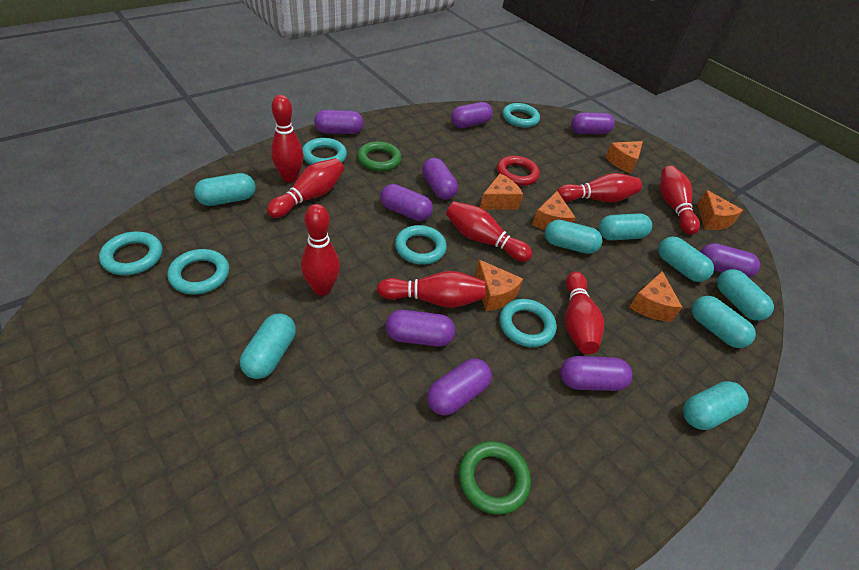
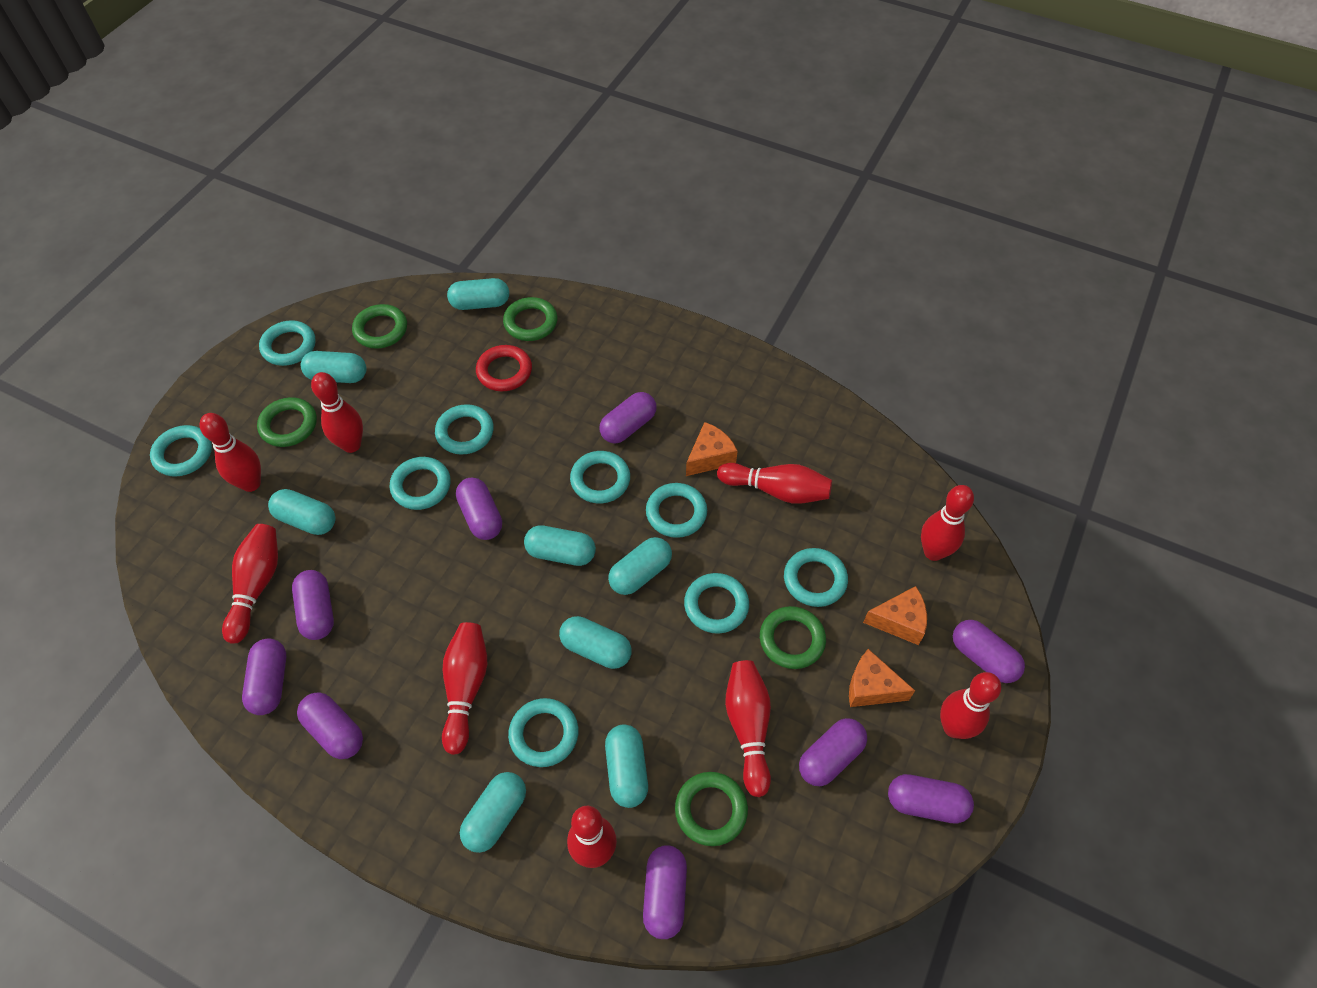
green ring: 2 -> 5
orange cheese: 6 -> 3
red bowling pin: 8 -> 9
turquoise ring: 6 -> 9

